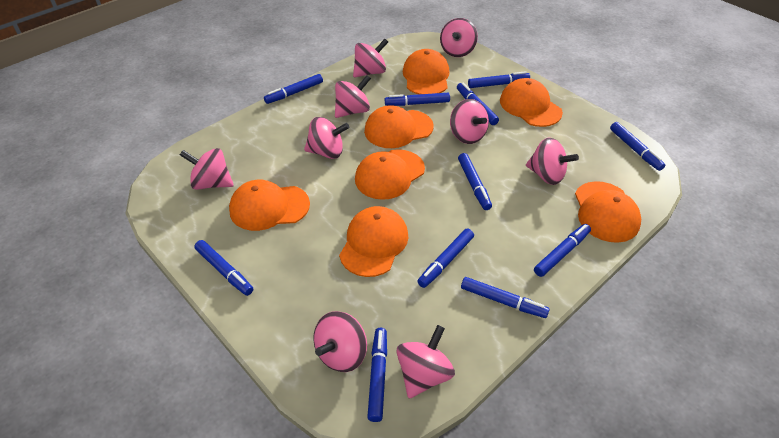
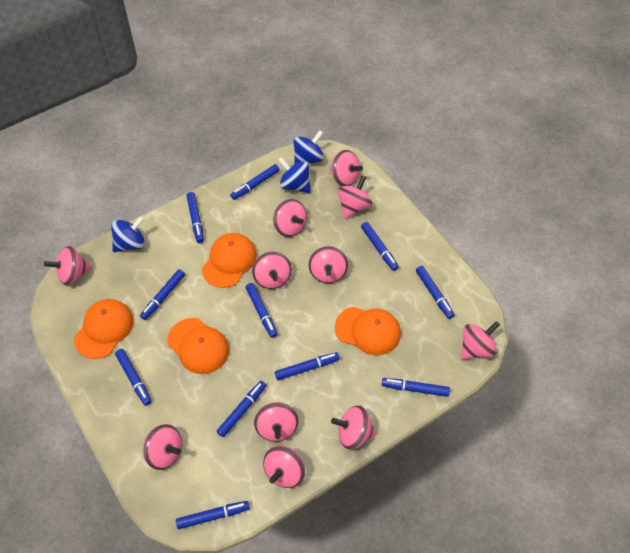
blue spinning top: 0 -> 3
orange cap: 7 -> 4
pink spinning top: 9 -> 11

